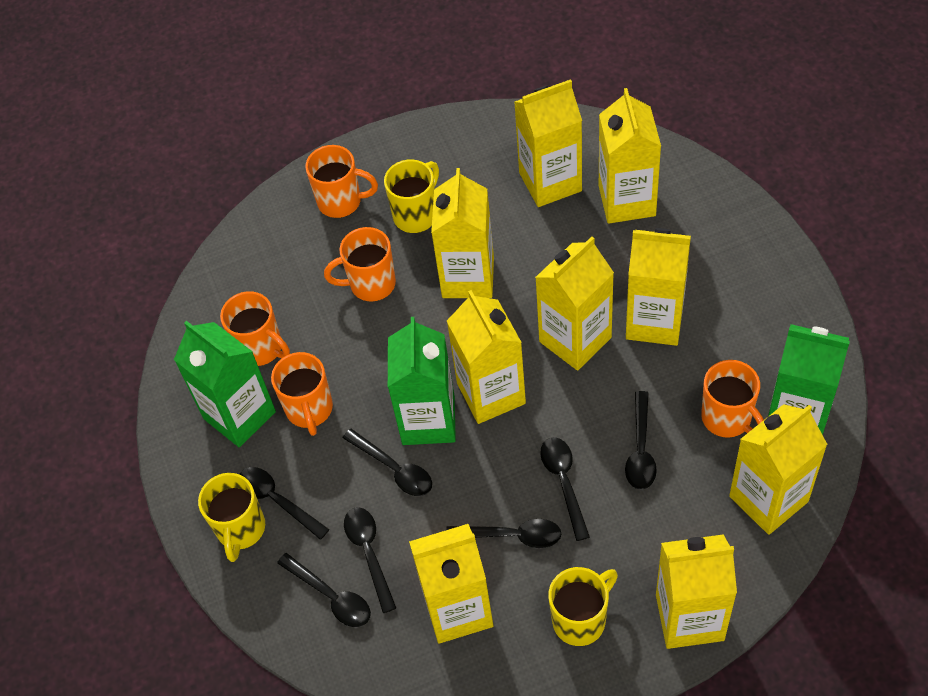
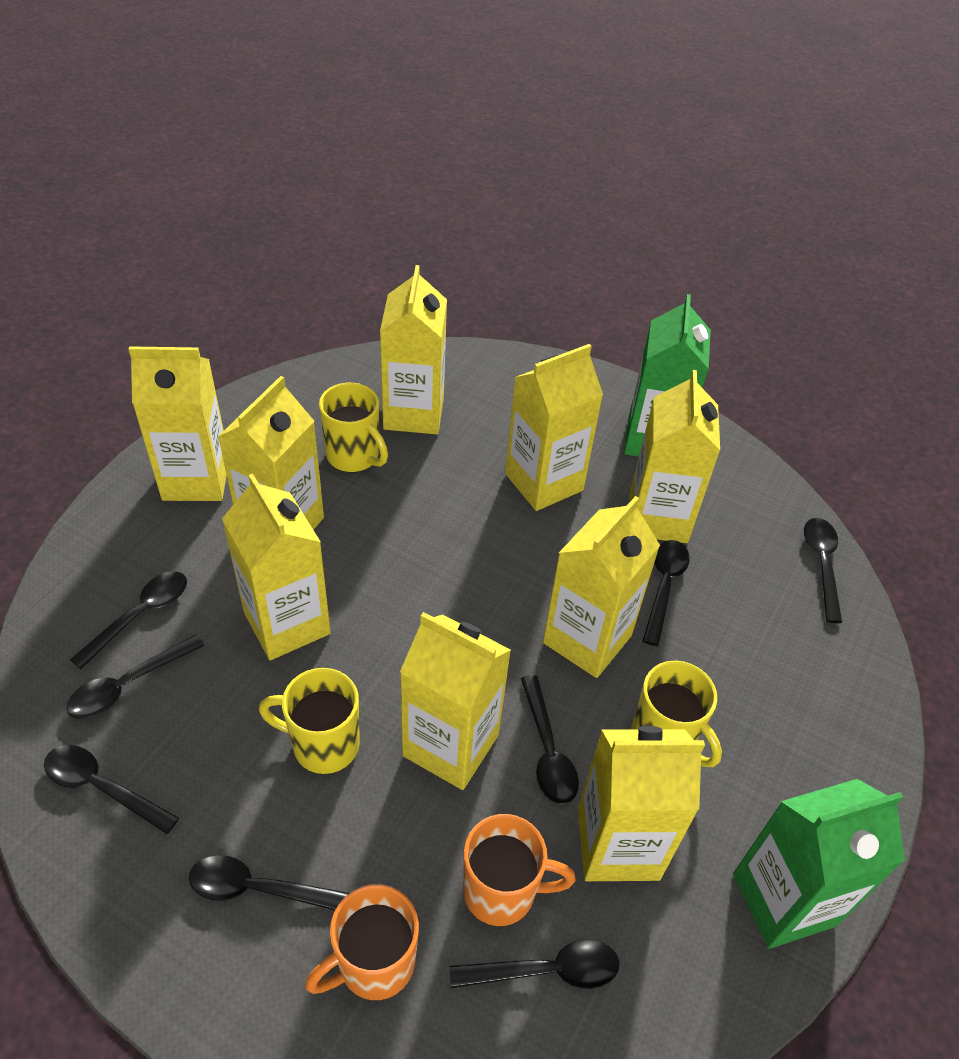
black spoon: 7 -> 8
green carton: 3 -> 2
orange mug: 5 -> 2

